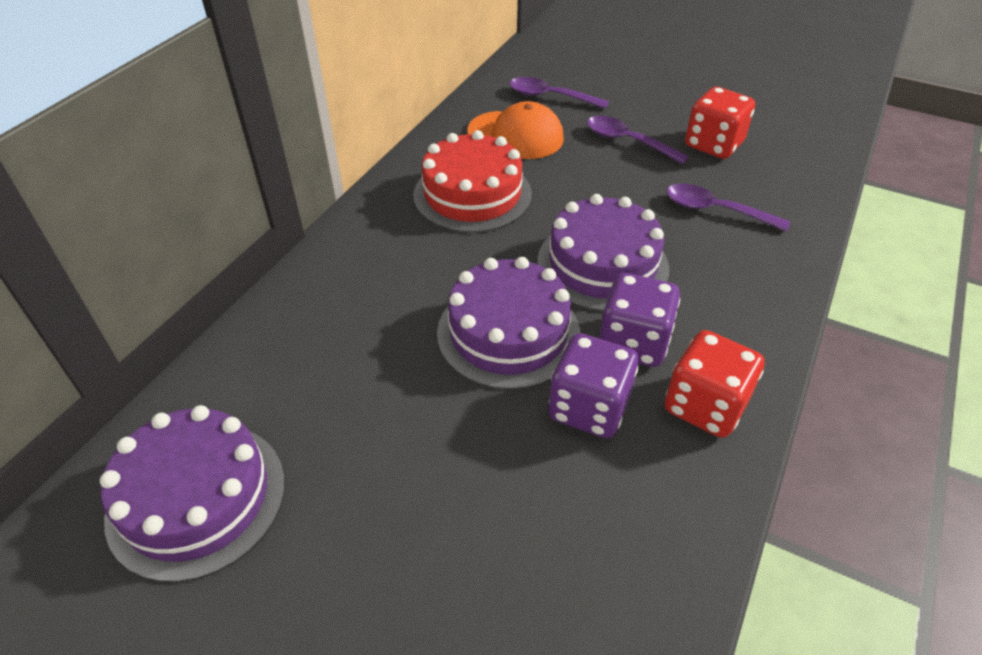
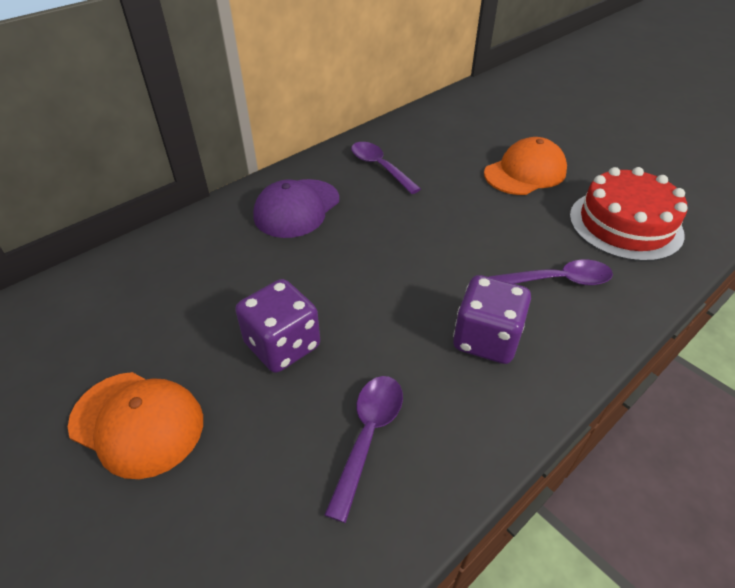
orange cap: 1 -> 2
purple cake: 3 -> 0
purple cap: 0 -> 1
red dice: 2 -> 0

